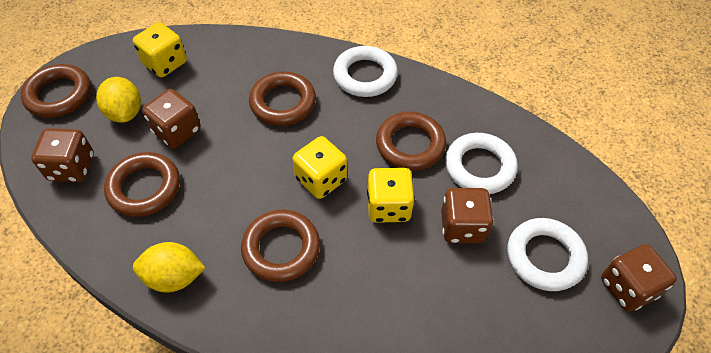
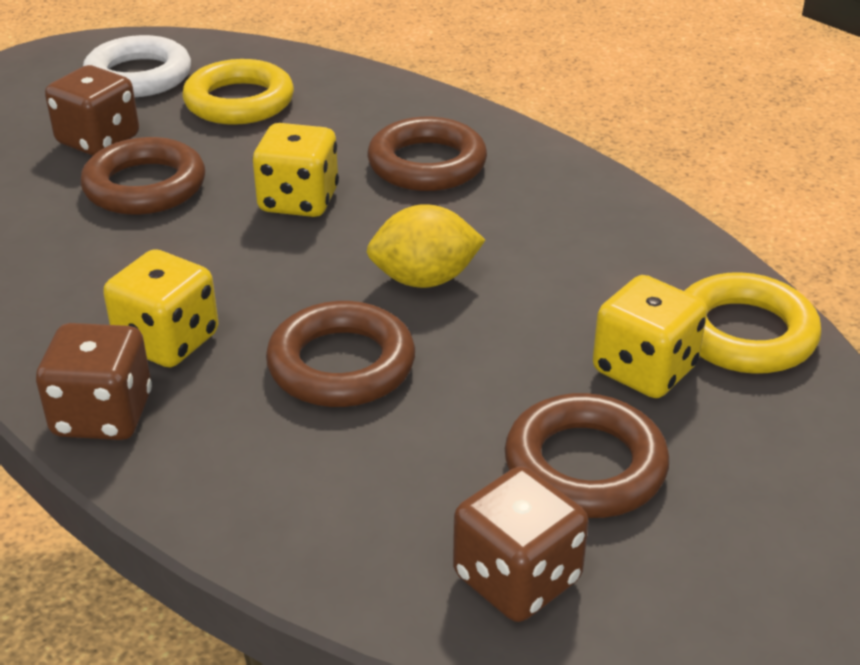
brown dice: 4 -> 3
brown ring: 5 -> 4
white ring: 3 -> 1
yellow lemon: 2 -> 1
yellow ring: 0 -> 2

